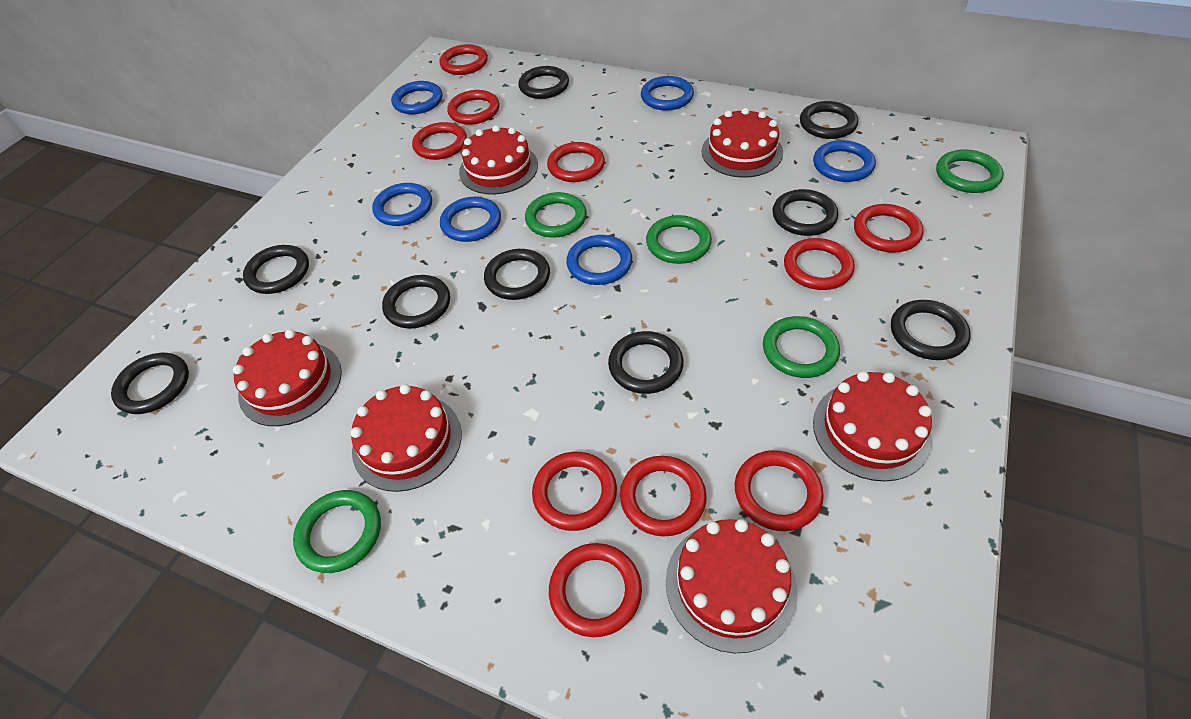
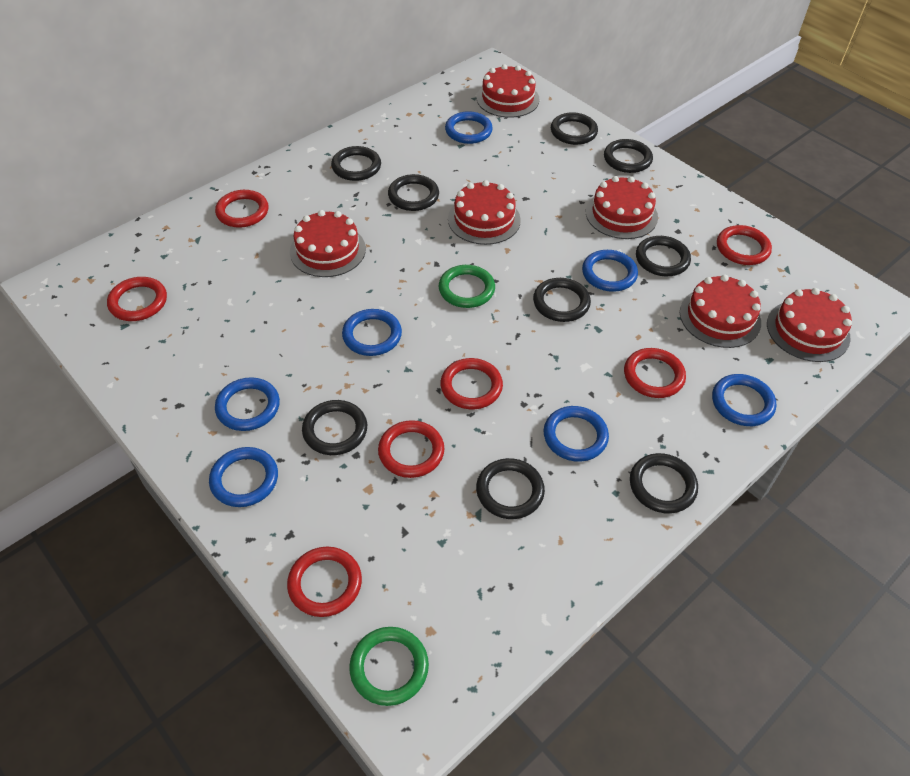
blue ring: 6 -> 7
green ring: 5 -> 2
red ring: 10 -> 7

